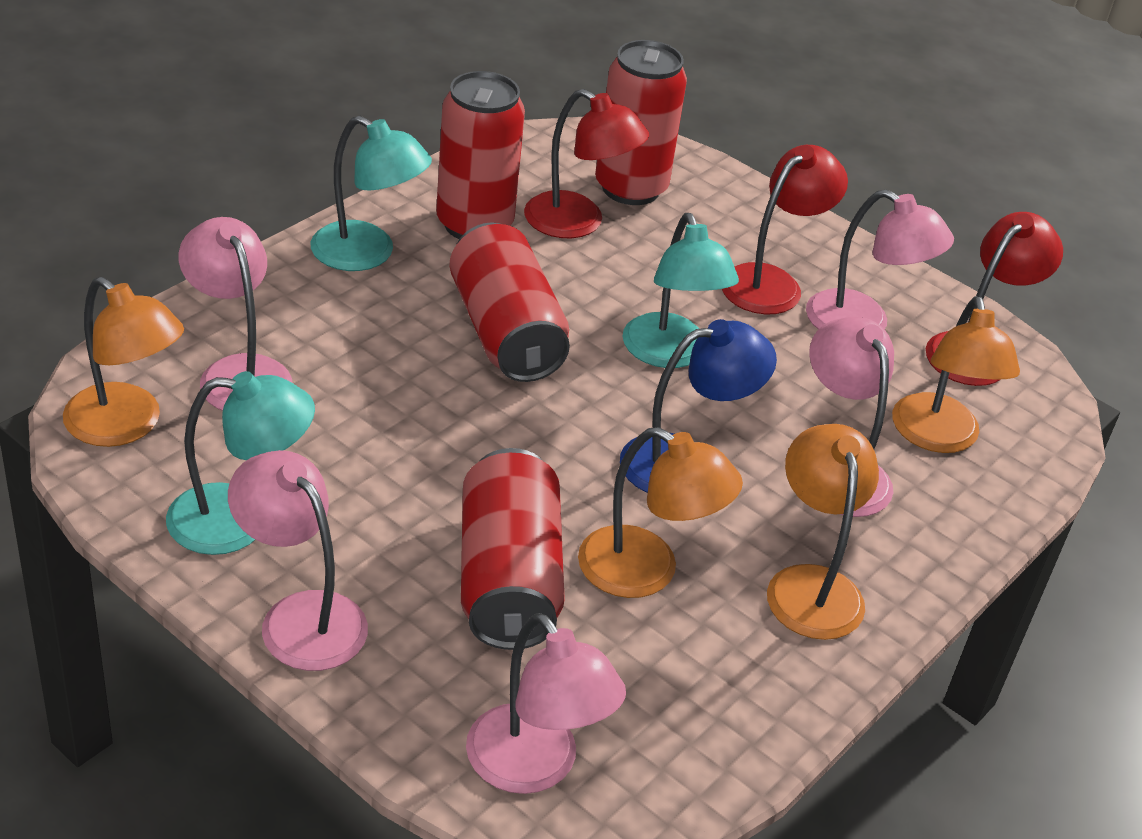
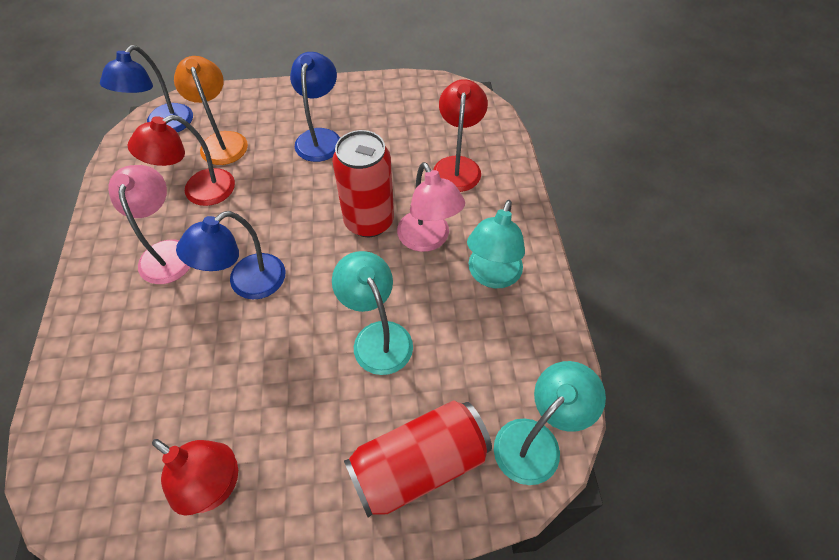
blue lamp: 1 -> 3
orange lamp: 4 -> 1
pink lamp: 5 -> 2
red can: 4 -> 2

